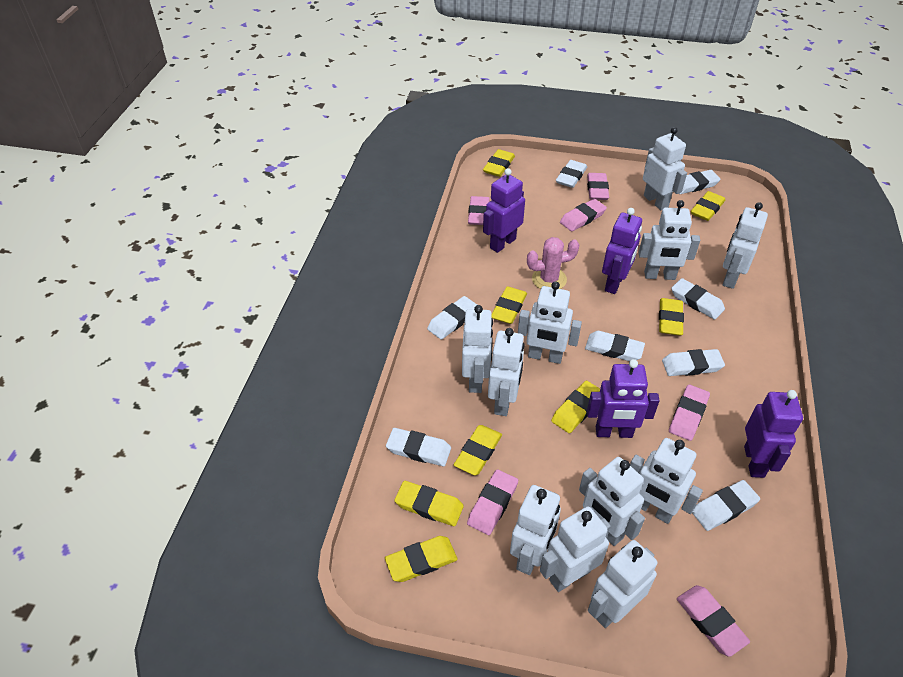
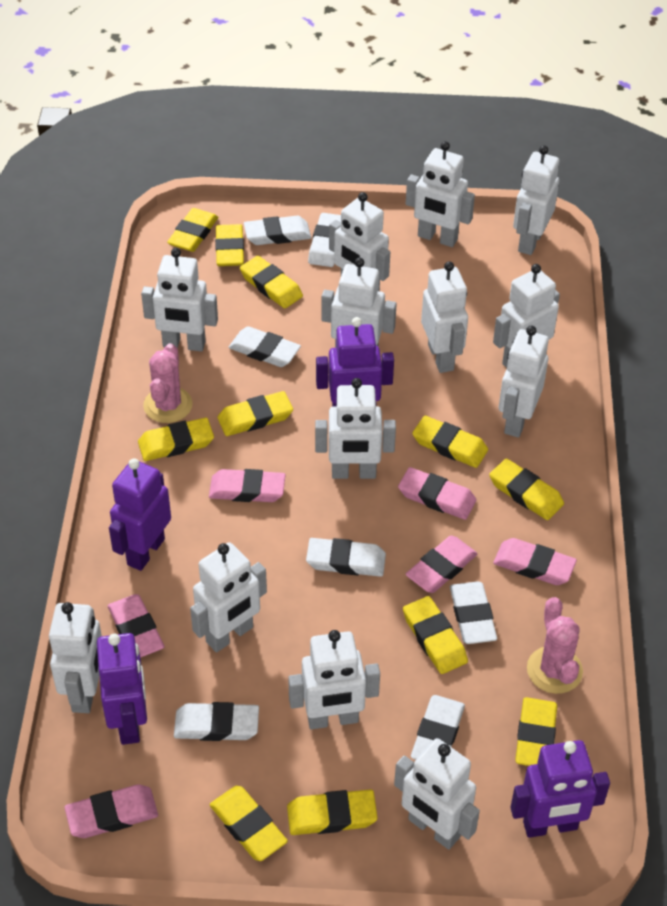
pink cactus: 1 -> 2
white eraser: 8 -> 7
white robot: 11 -> 13
yellow eraser: 8 -> 11

